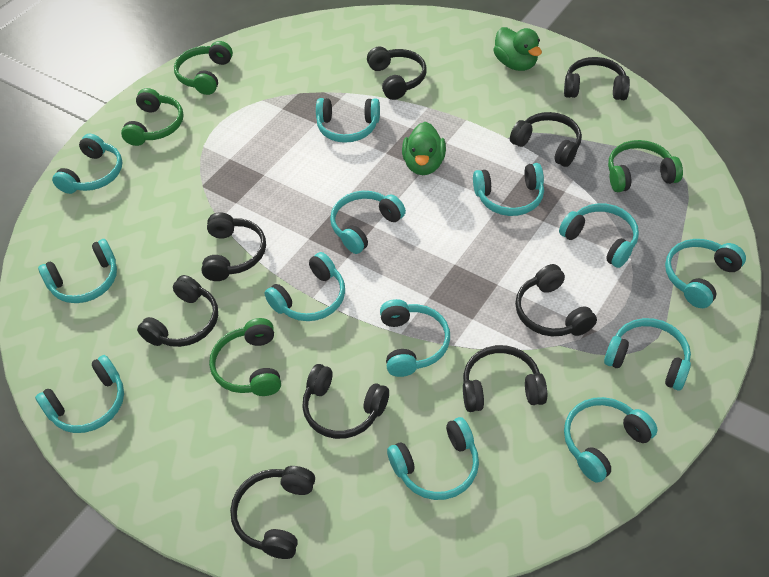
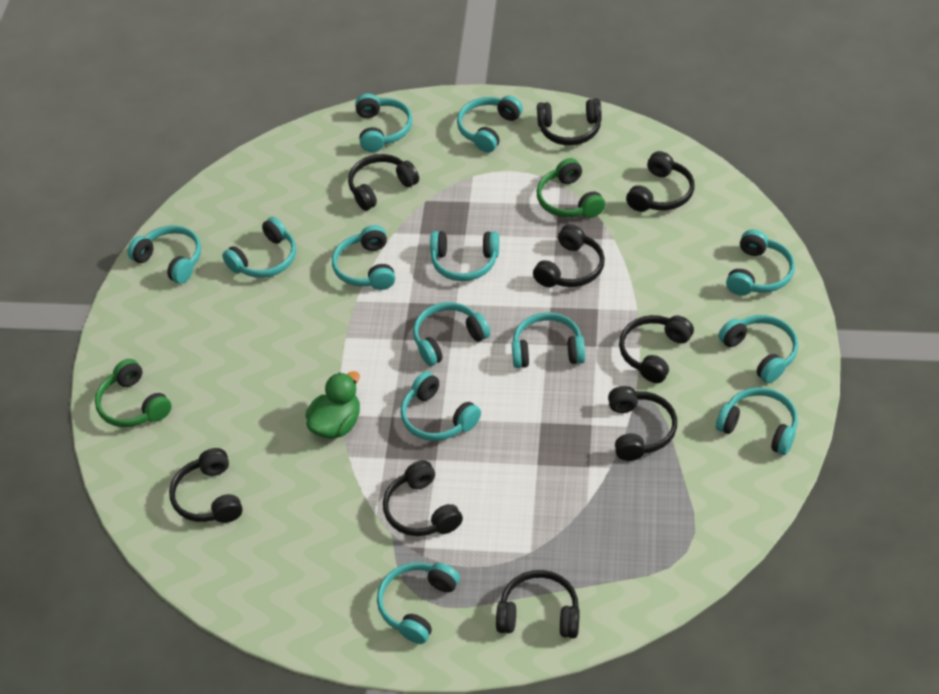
green duck: 2 -> 1
green headphones: 4 -> 2

